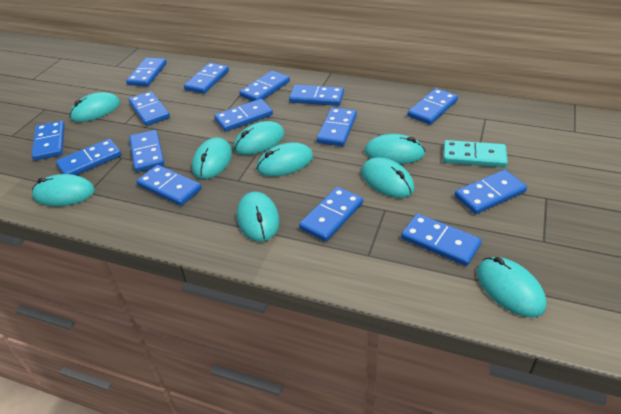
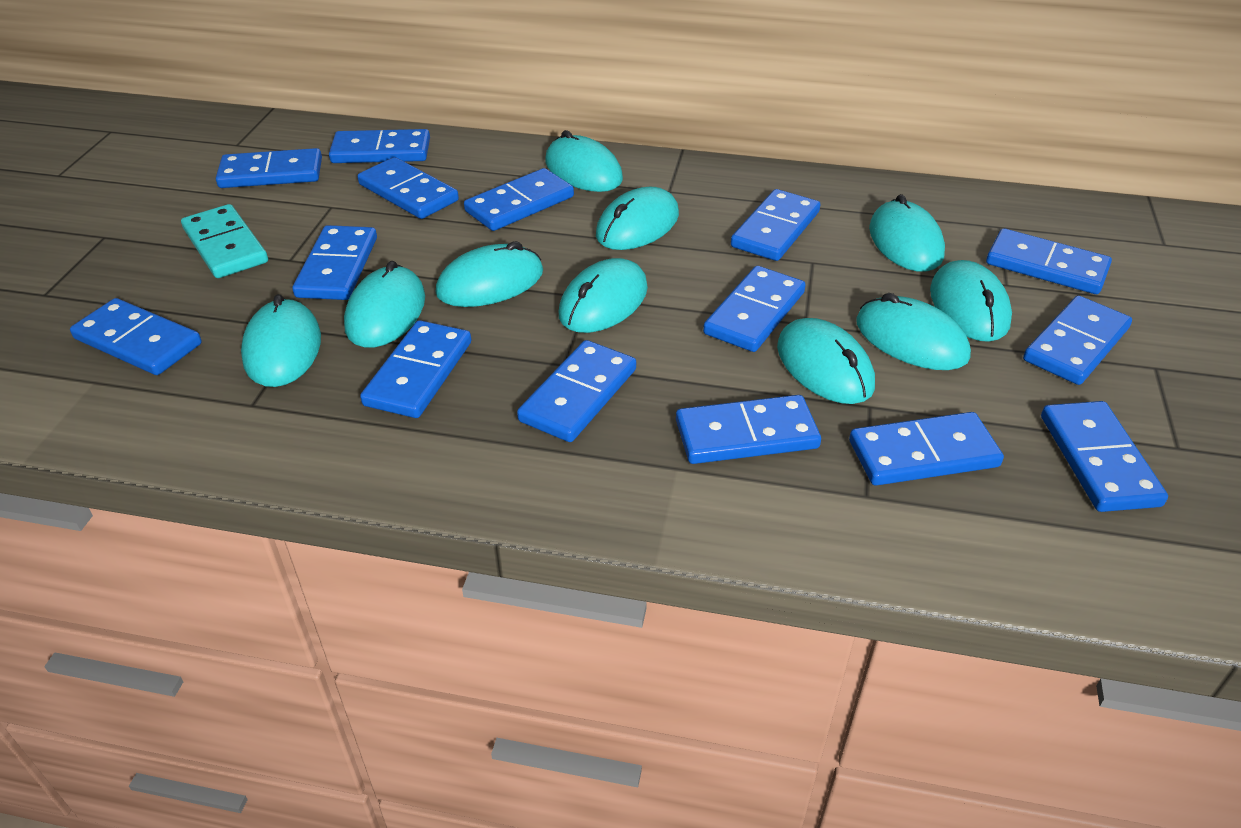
turquoise mouse: 9 -> 10

